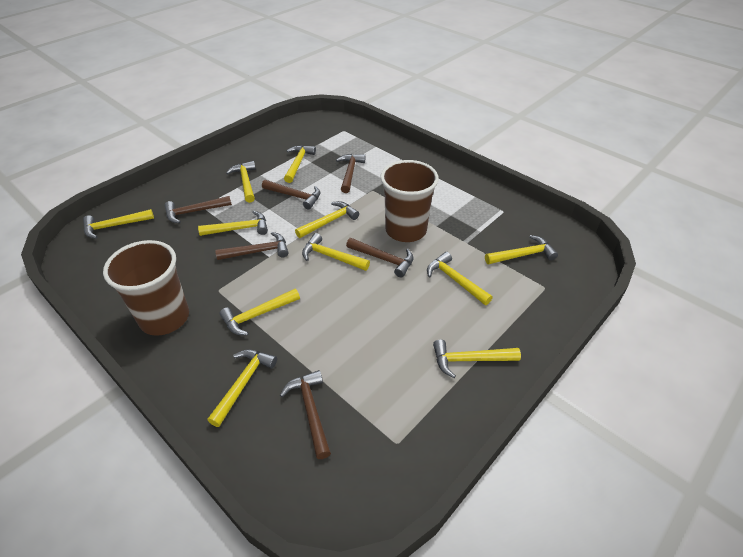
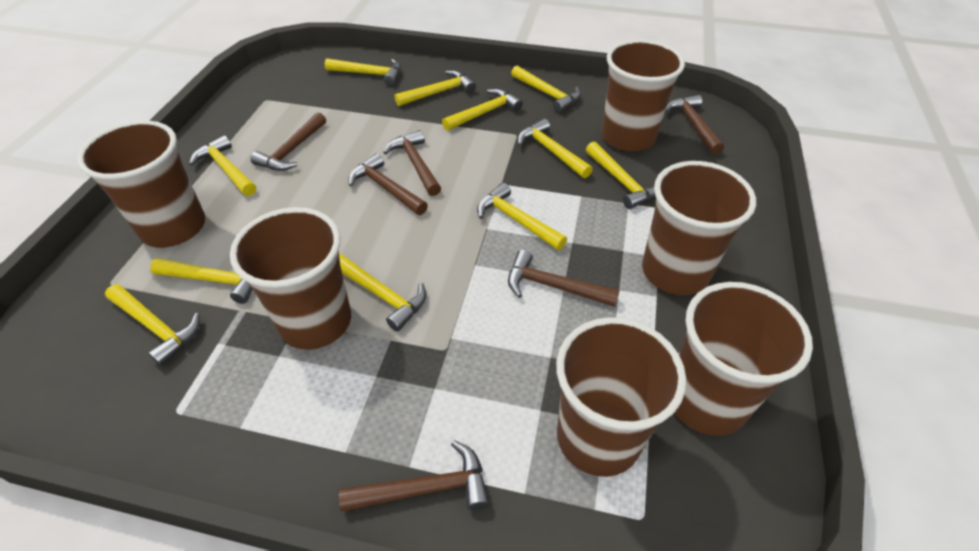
brown cup: 2 -> 6

